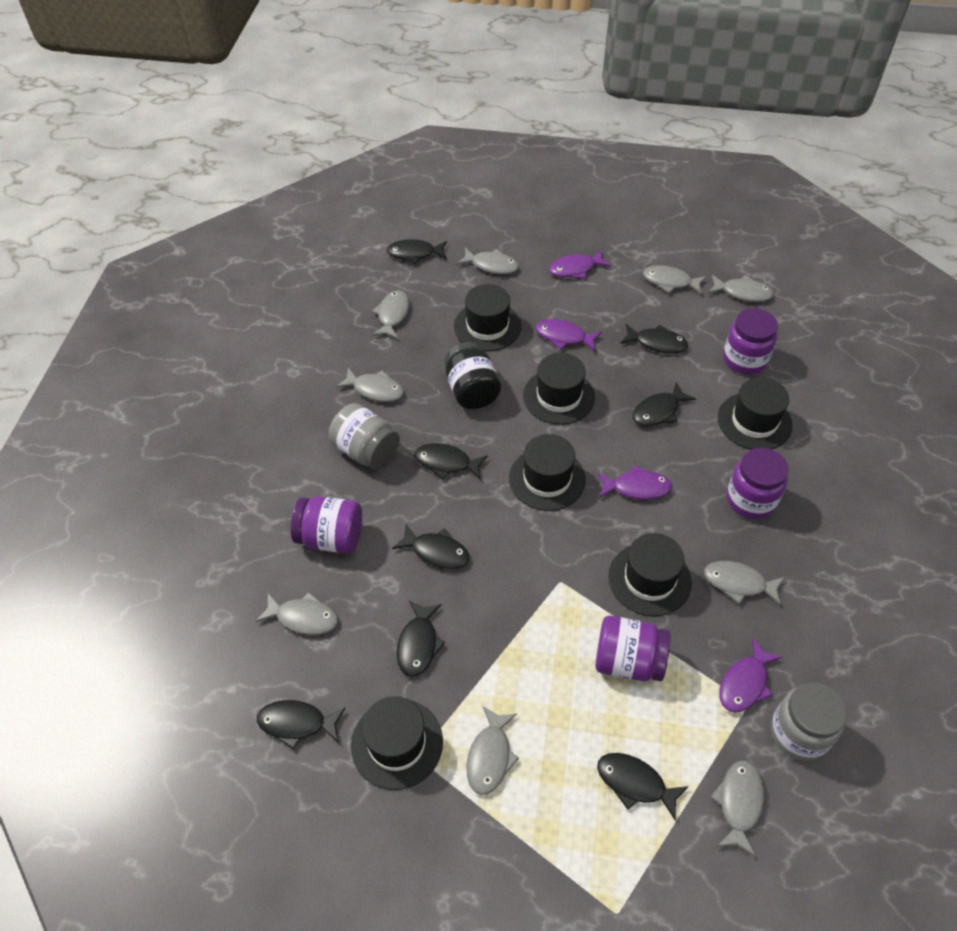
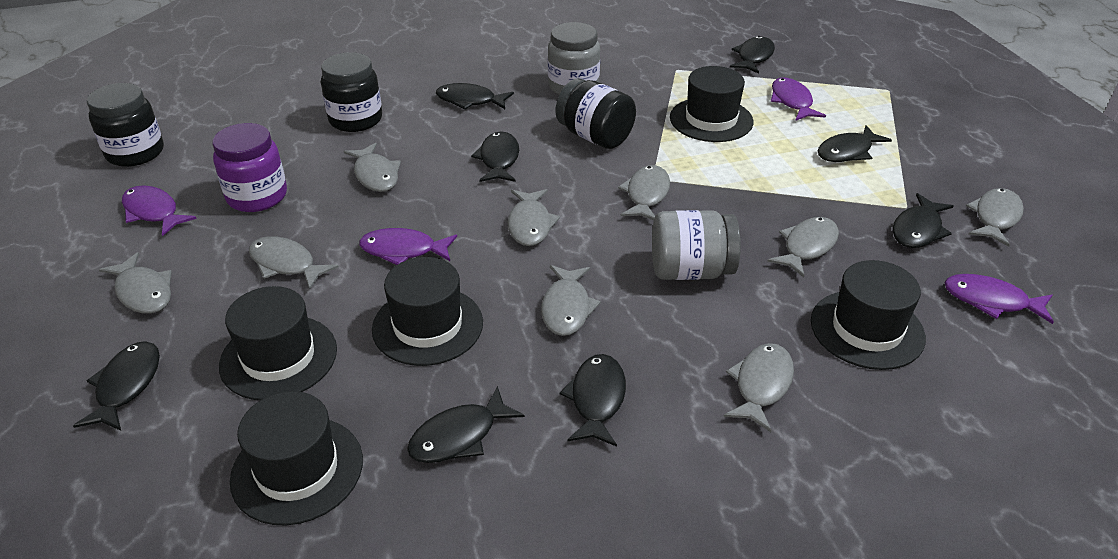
black hat: 6 -> 5
black jar: 1 -> 3
purple jar: 4 -> 1

